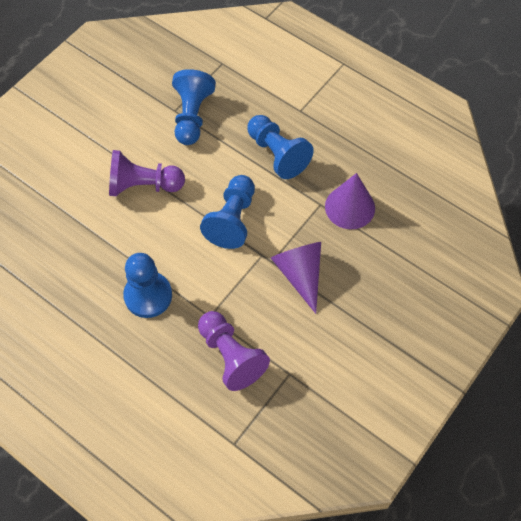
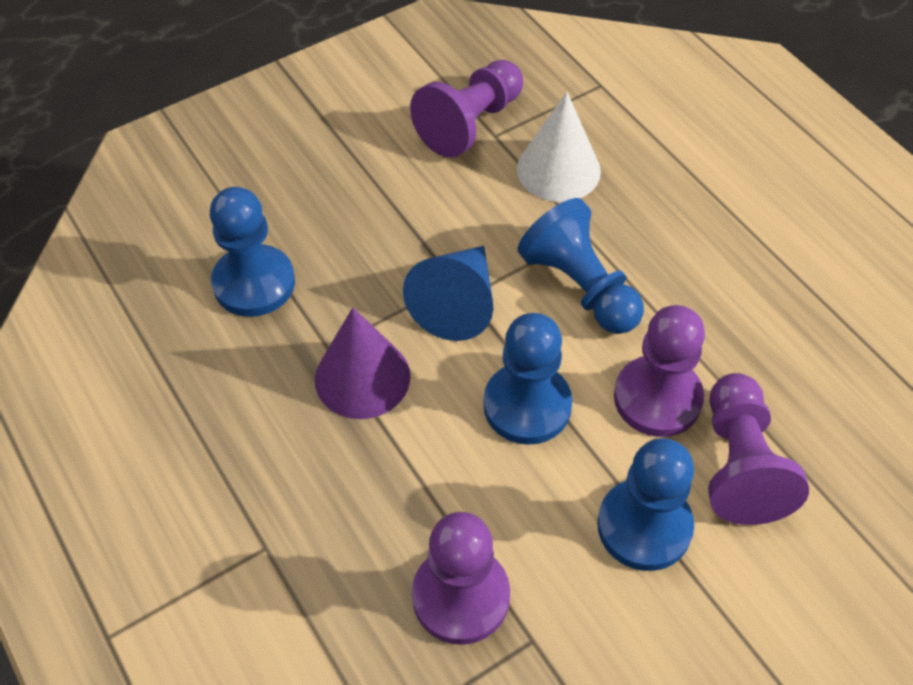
blue cone: 0 -> 1
purple cone: 2 -> 1
purple pawn: 2 -> 4
white cone: 0 -> 1

